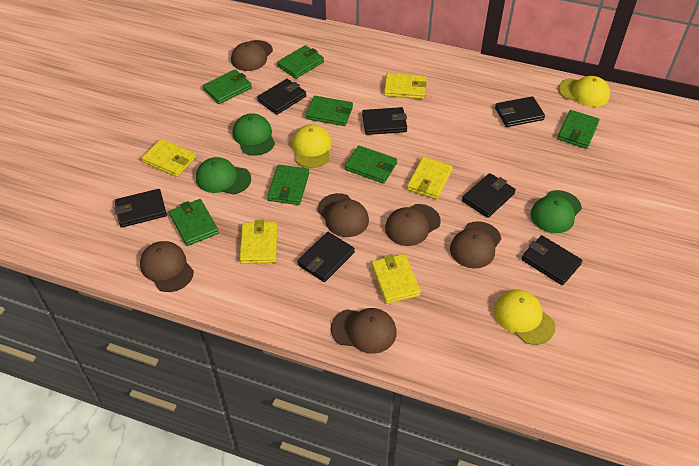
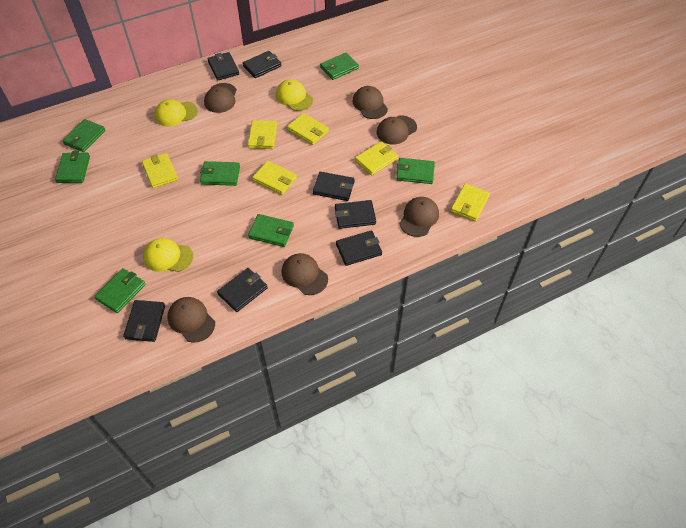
green cap: 3 -> 0
yellow wallet: 5 -> 6

